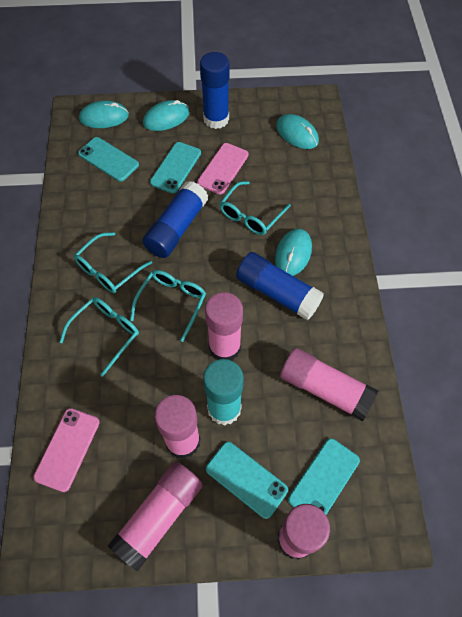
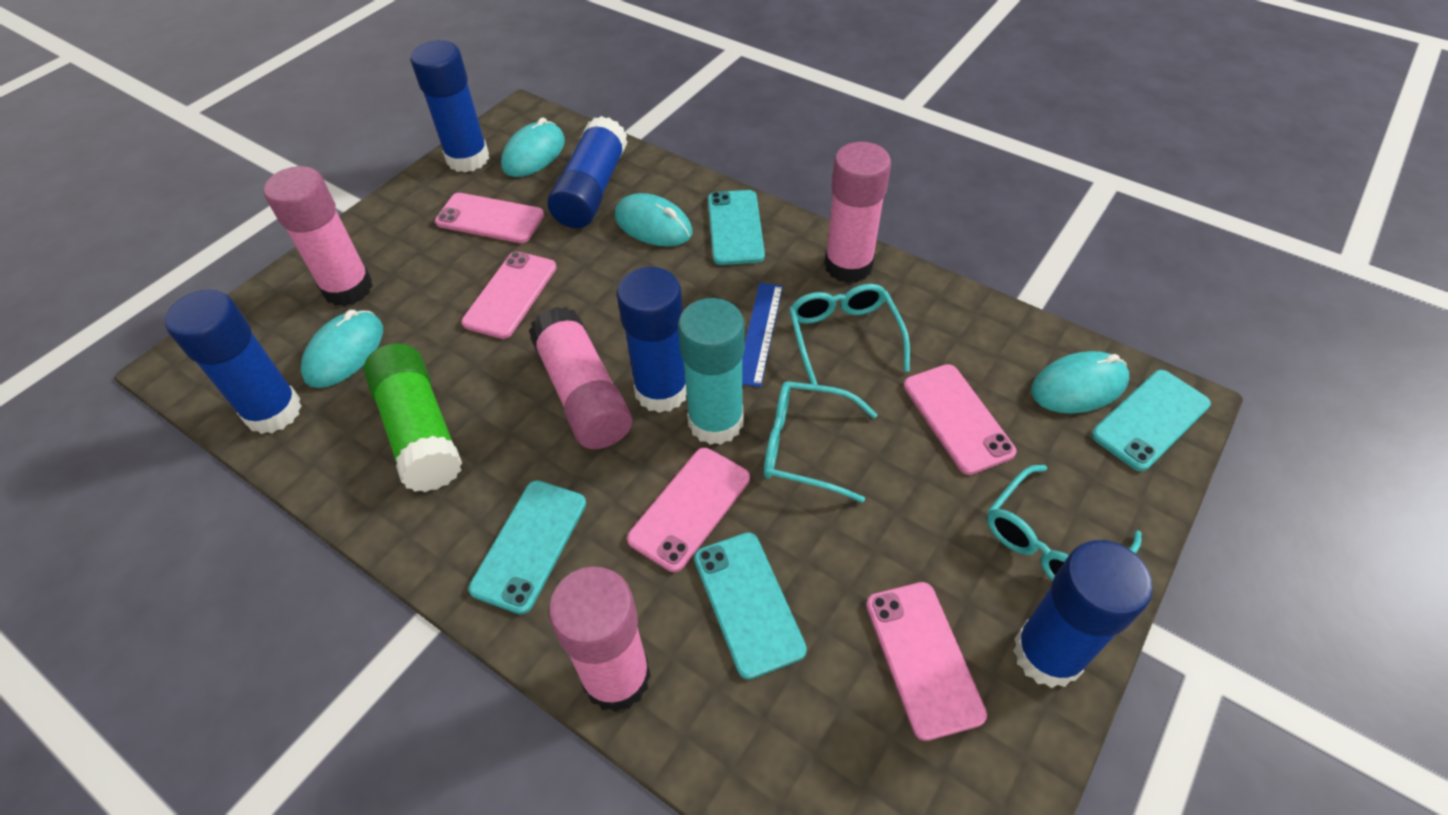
blue glue stick: 3 -> 5
blue ruler: 0 -> 1
green glue stick: 0 -> 1
pink glue stick: 5 -> 4
pink phone: 2 -> 5
turquoise glasses: 4 -> 3

